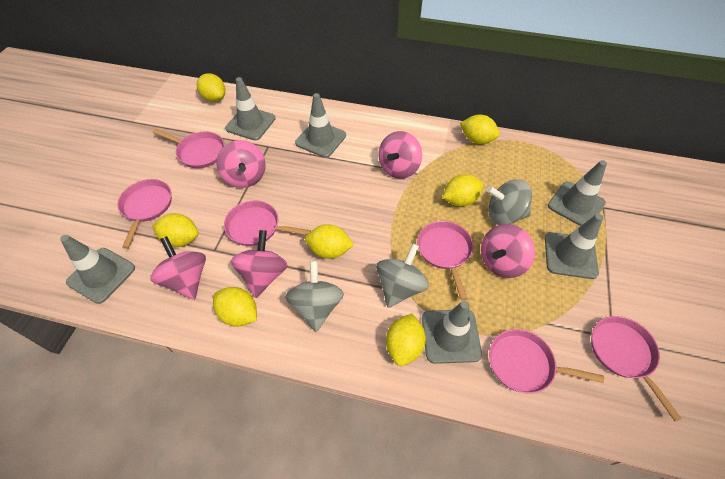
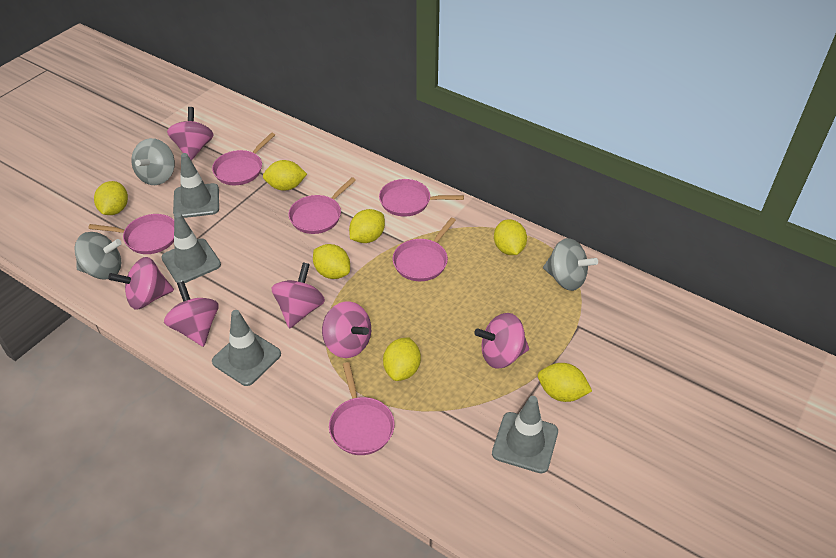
grey traffic cone: 6 -> 4
pink spinning top: 5 -> 6

